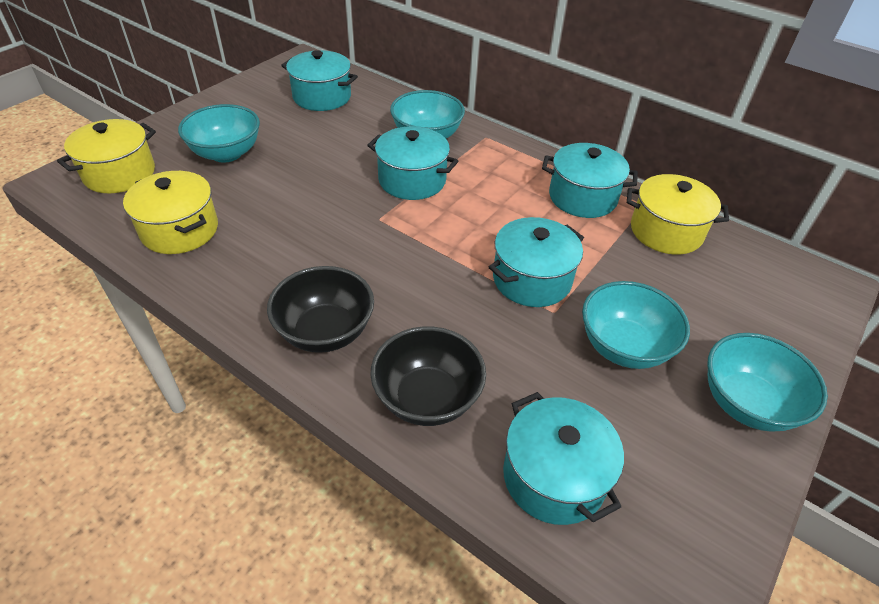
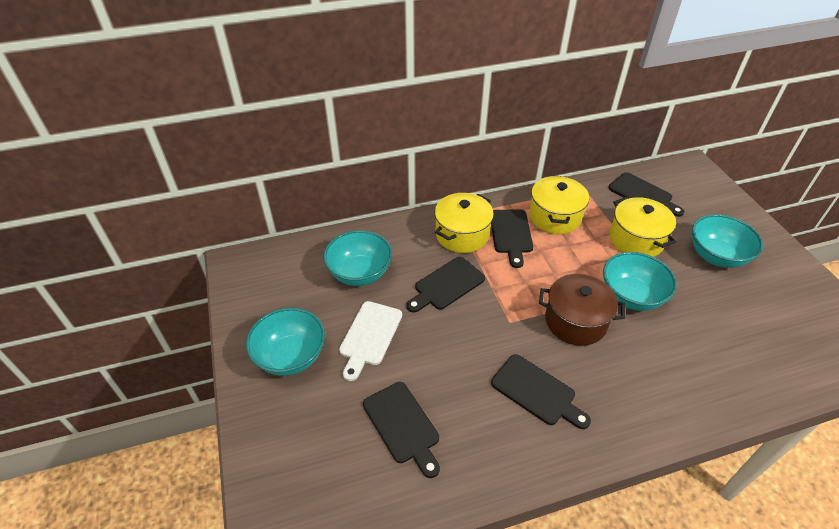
black bowl: 2 -> 0
black cutting board: 0 -> 5
brown pot: 0 -> 1
turquoise pot: 5 -> 0
white cutting board: 0 -> 1

